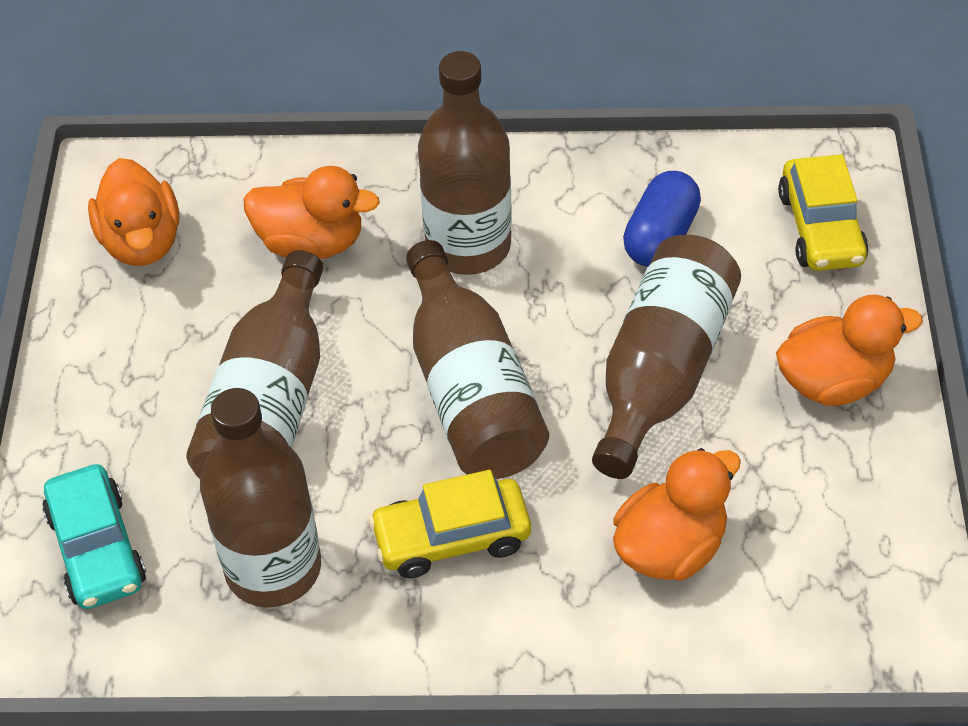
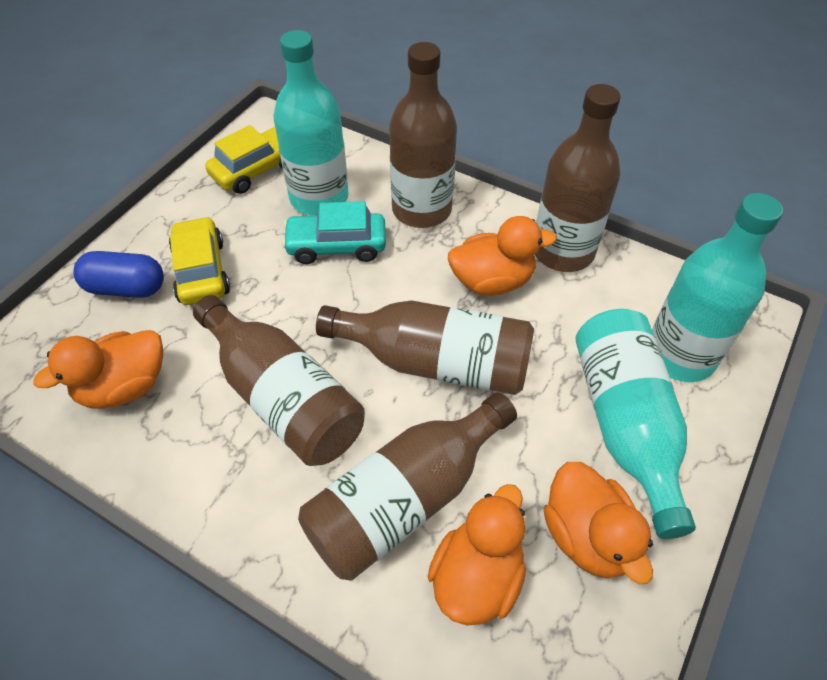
turquoise bottle: 0 -> 3

